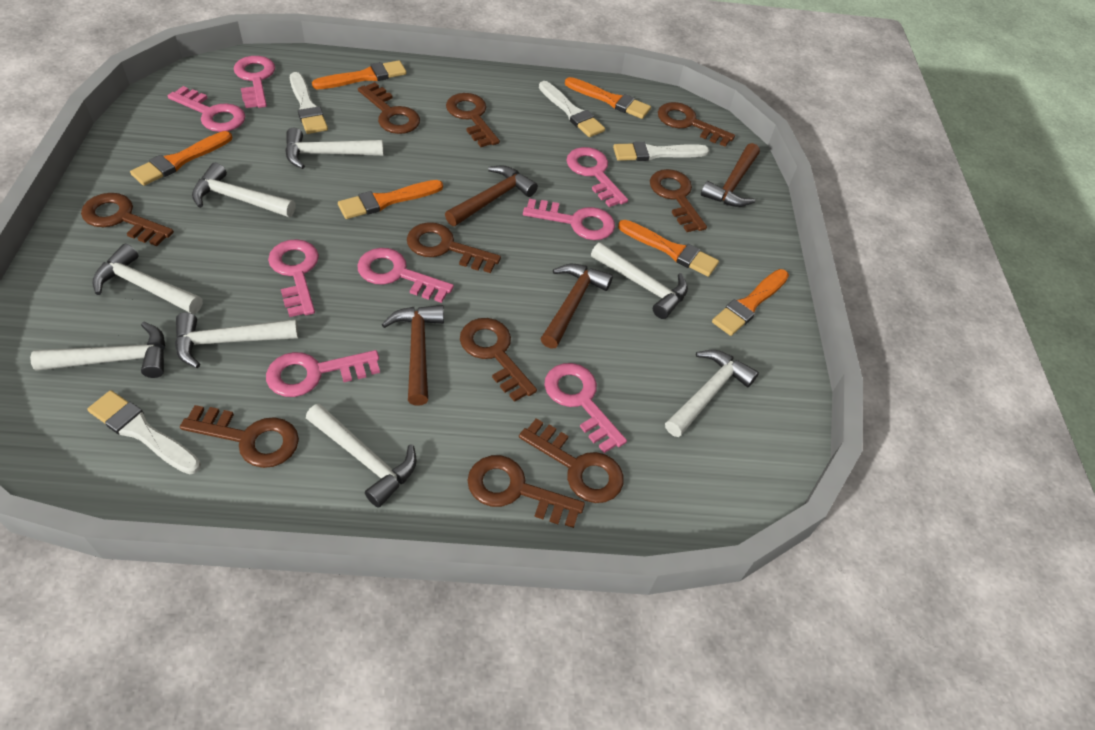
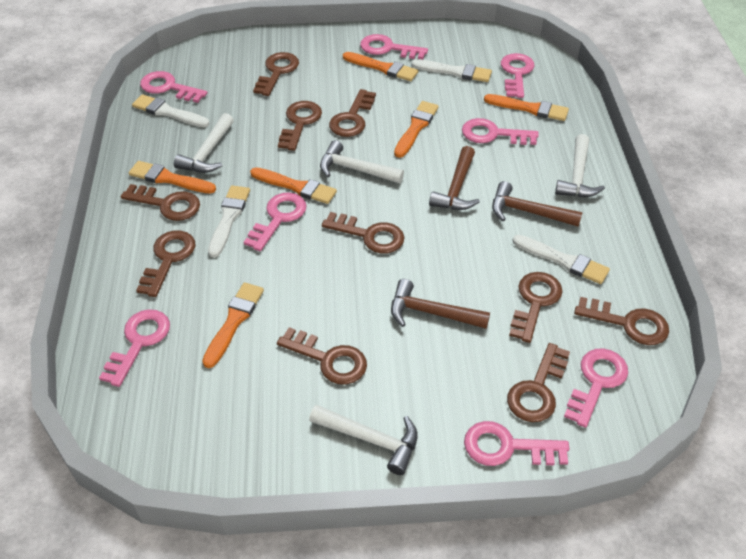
brown hammer: 4 -> 3
white hammer: 8 -> 4

